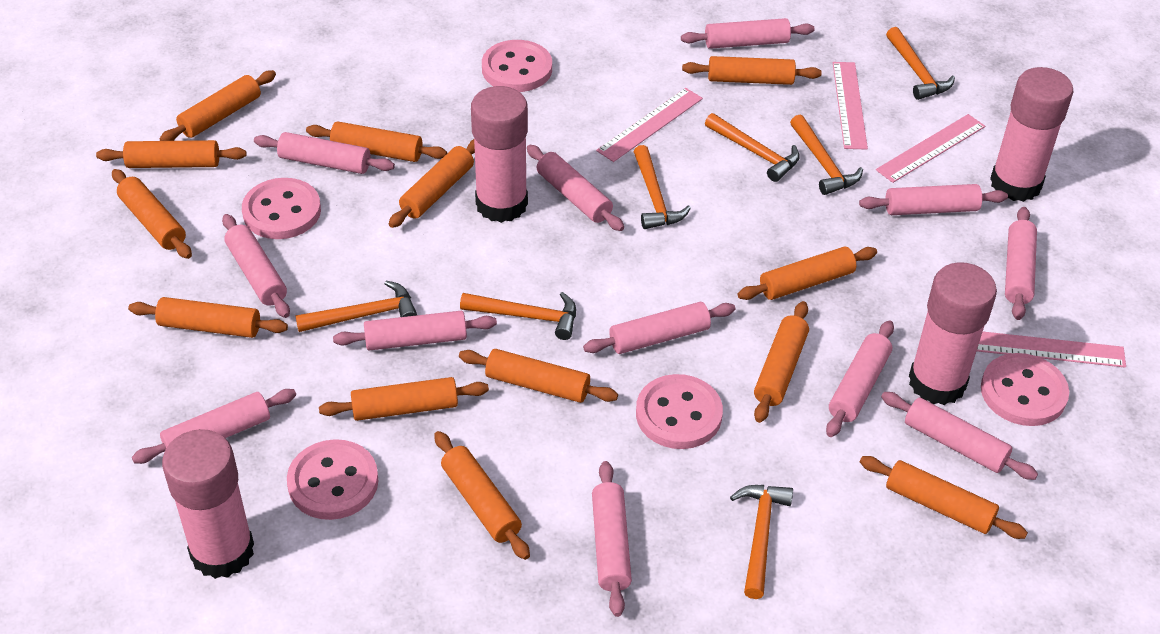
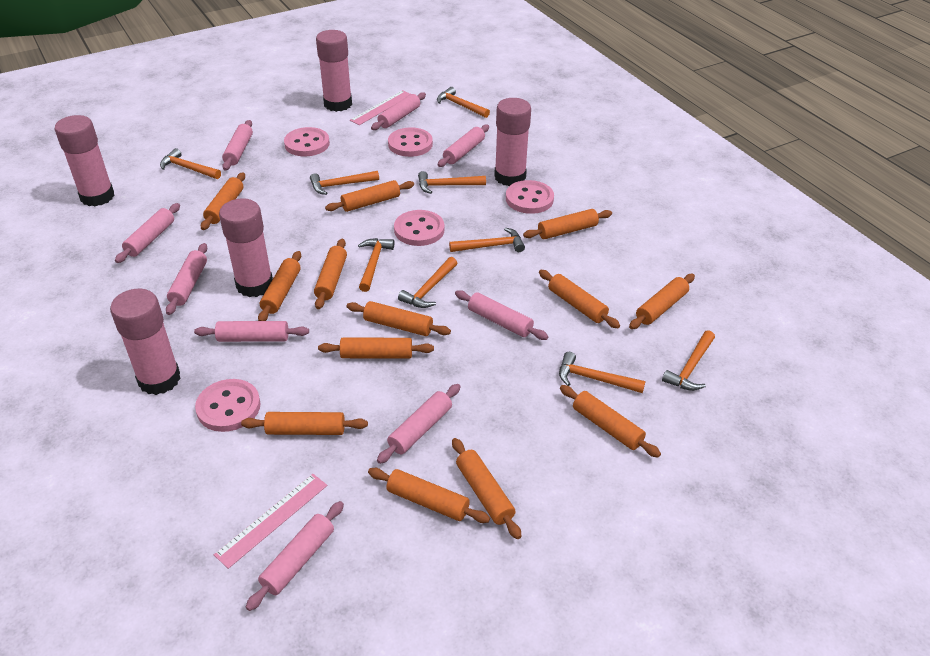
orange hammer: 7 -> 9
pink glue stick: 4 -> 5
pink rolling pin: 12 -> 9
pink ruler: 4 -> 2

